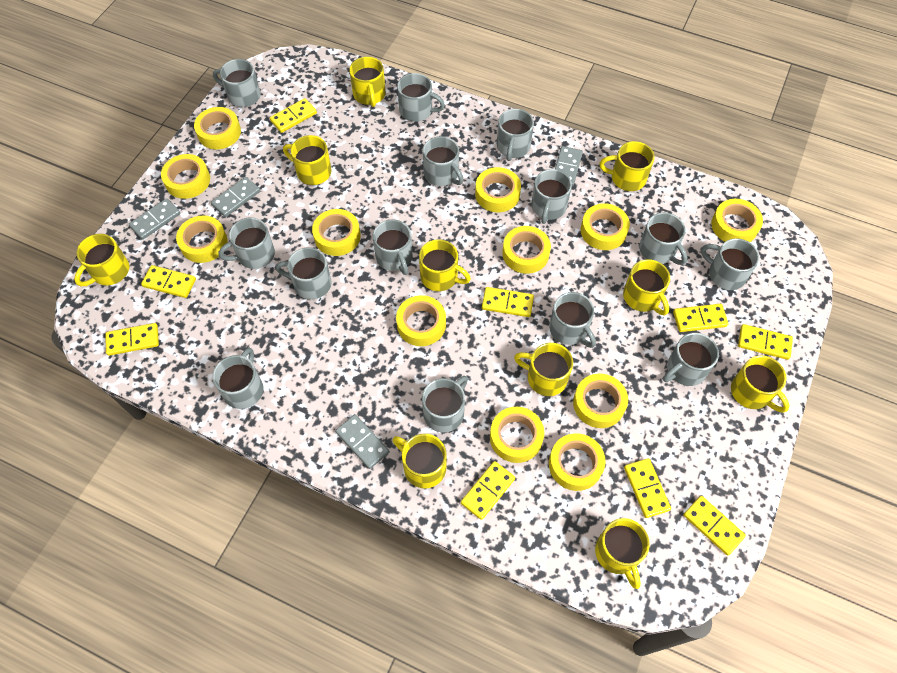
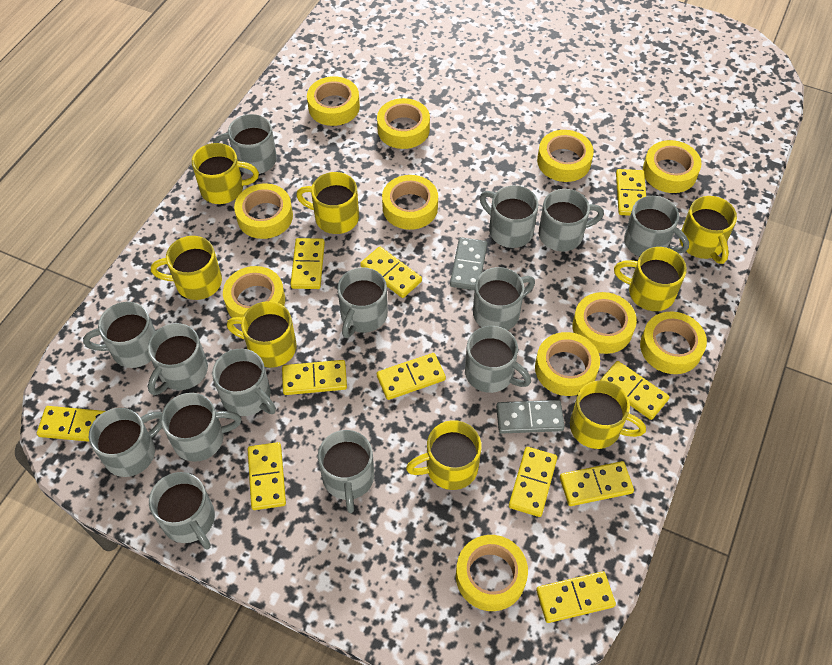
grey domino: 4 -> 2
yellow domino: 9 -> 11
yellow mug: 10 -> 8
yellow tape: 12 -> 11

